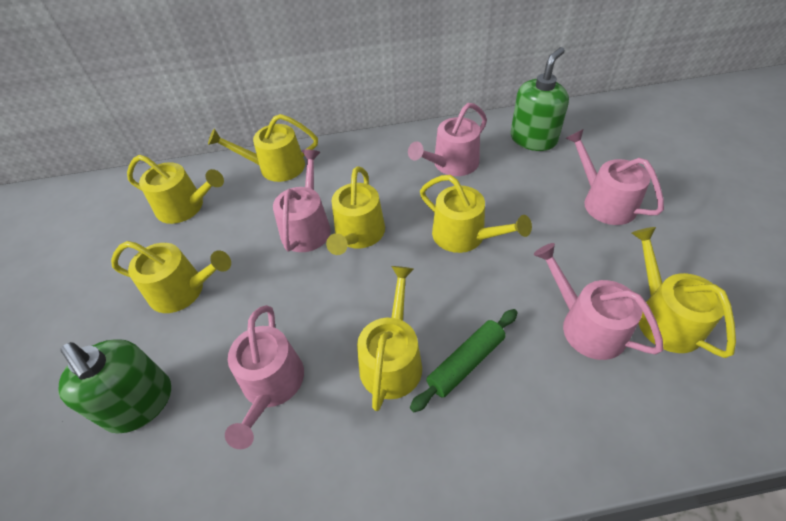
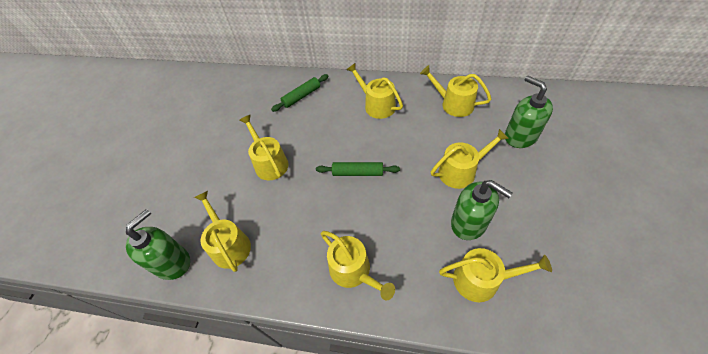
green rolling pin: 1 -> 2
green soap dispenser: 2 -> 3
pink watering can: 5 -> 0

